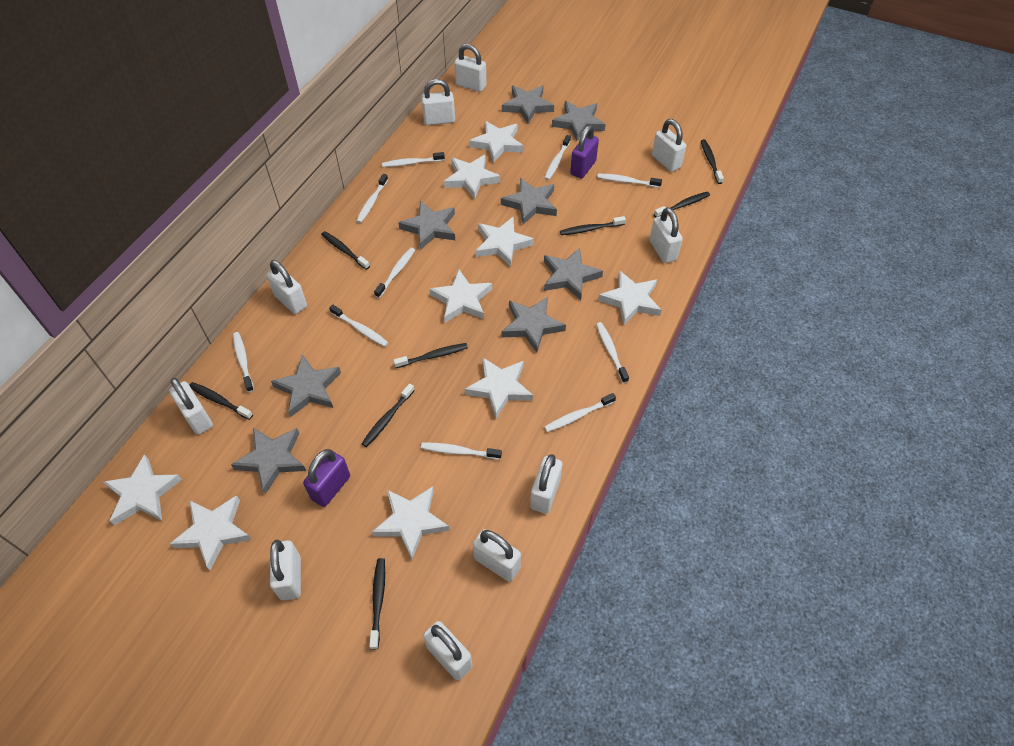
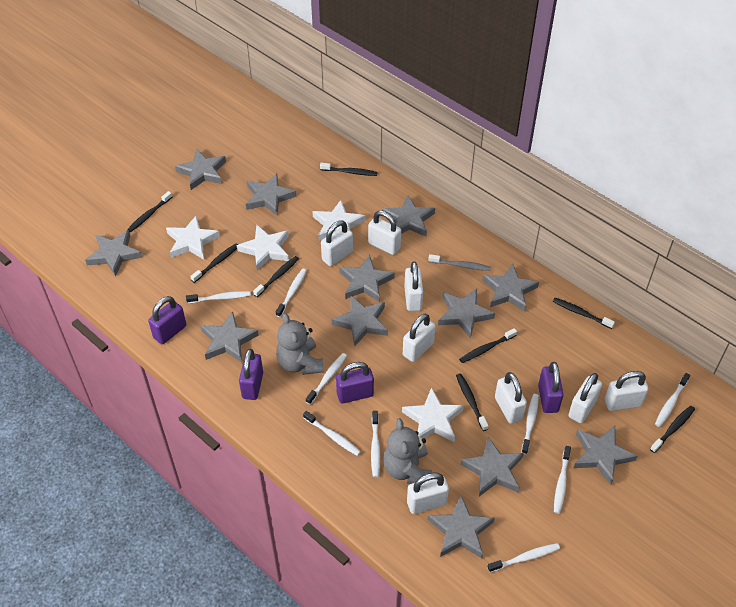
grey star: 8 -> 12
grey teddy bear: 0 -> 2
grey toothbrush: 0 -> 1
purple padlock: 2 -> 4
white padlock: 10 -> 8
white star: 9 -> 4
white toothbrush: 10 -> 9

